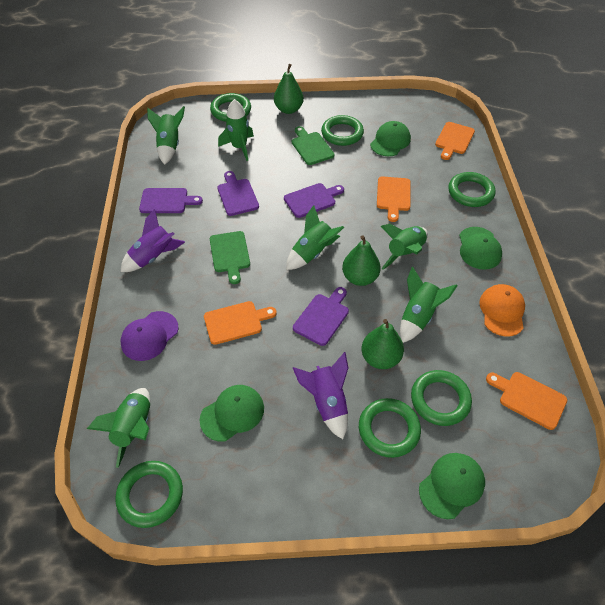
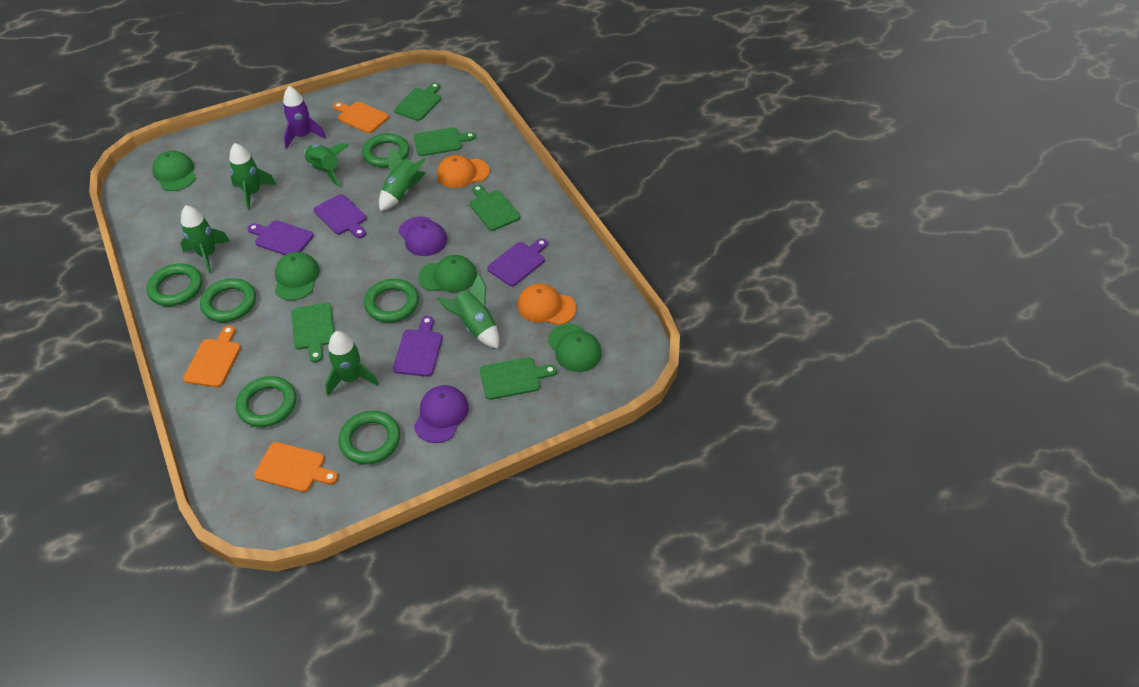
green cutting board: 2 -> 5
green pear: 3 -> 0
orange cap: 1 -> 2
orange cutting board: 4 -> 3
purple cap: 1 -> 2
purple rocket: 2 -> 1

